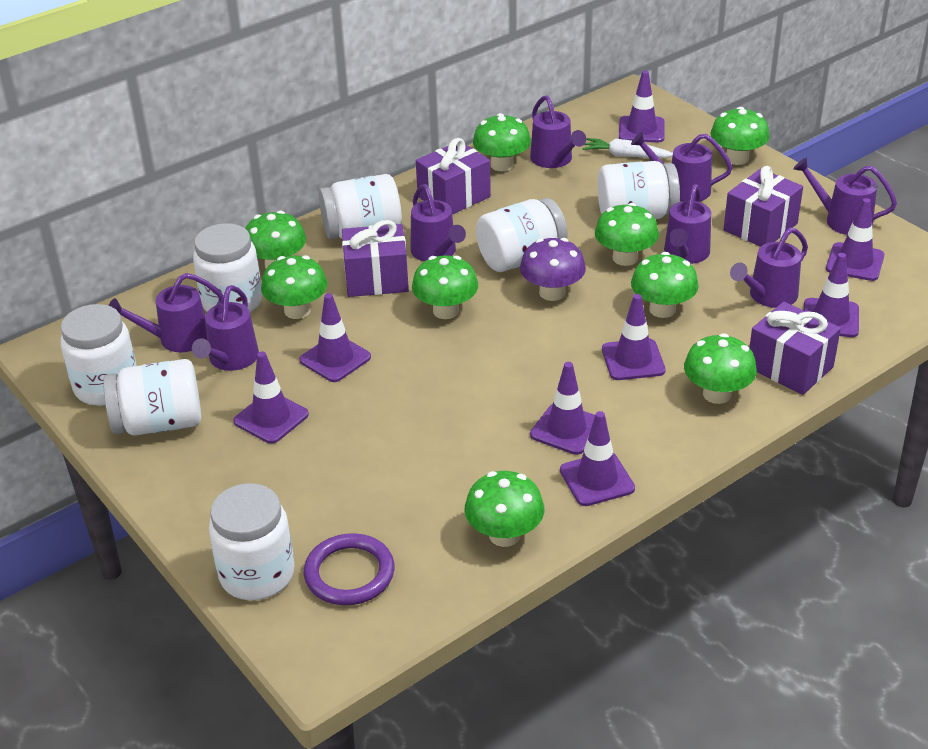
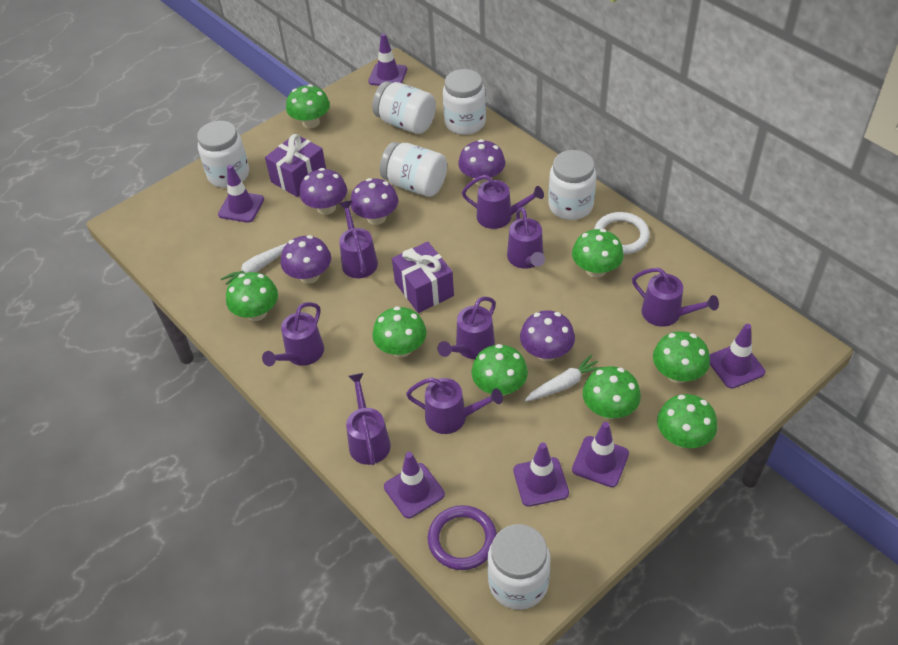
green mushroom: 9 -> 8
purple gift: 4 -> 2
purple mushroom: 1 -> 5
purple traffic cone: 8 -> 6
white carrot: 1 -> 2
white jar: 7 -> 6
white ring: 0 -> 1

